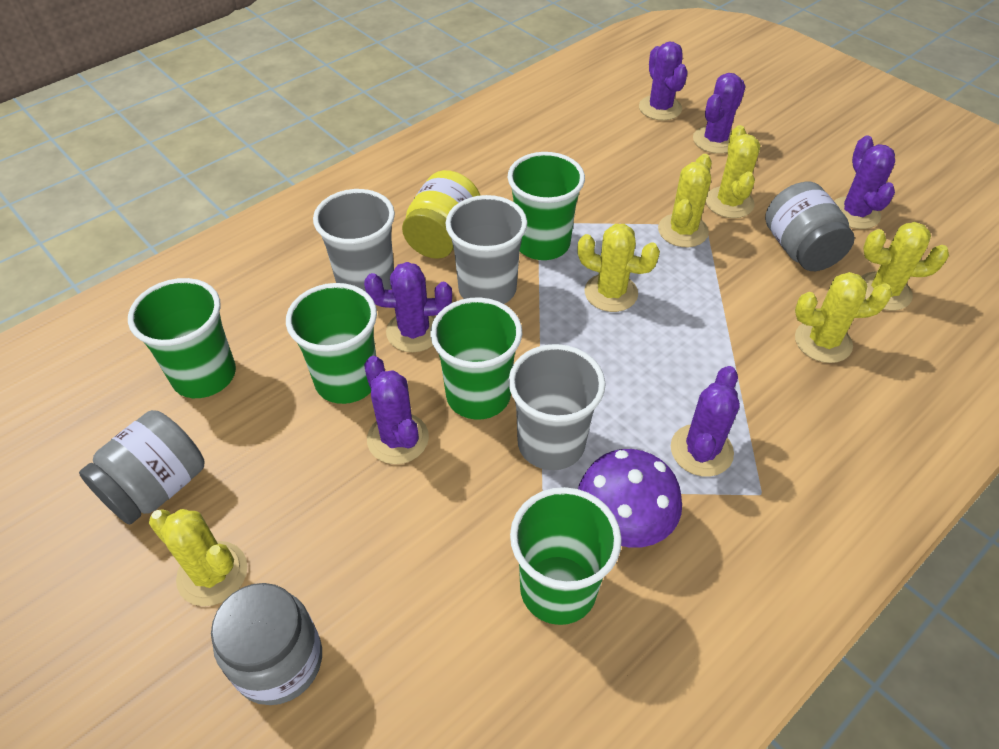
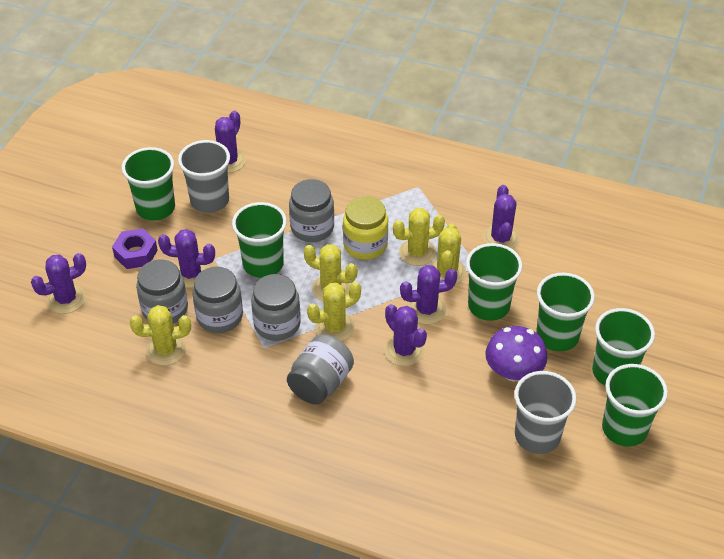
green cup: 5 -> 6
grey cup: 3 -> 2
grey jar: 3 -> 5
purple nut: 0 -> 1
yellow cactus: 6 -> 5

